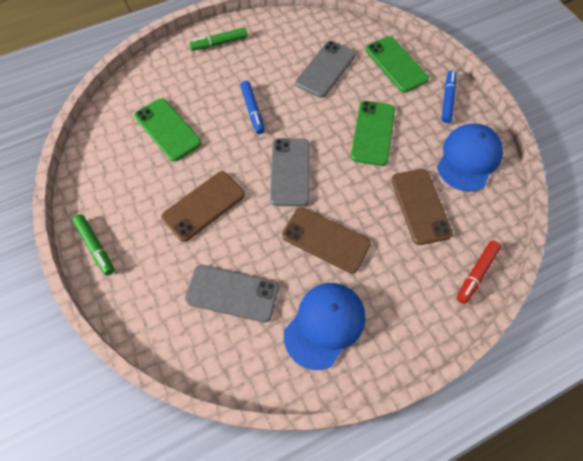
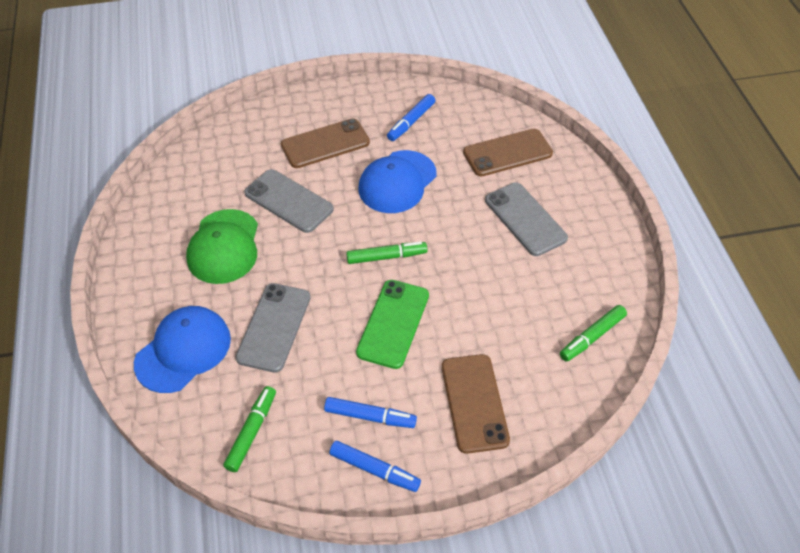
blue marker: 2 -> 3
green cap: 0 -> 1
green marker: 2 -> 3
green phone: 3 -> 1
red marker: 1 -> 0

